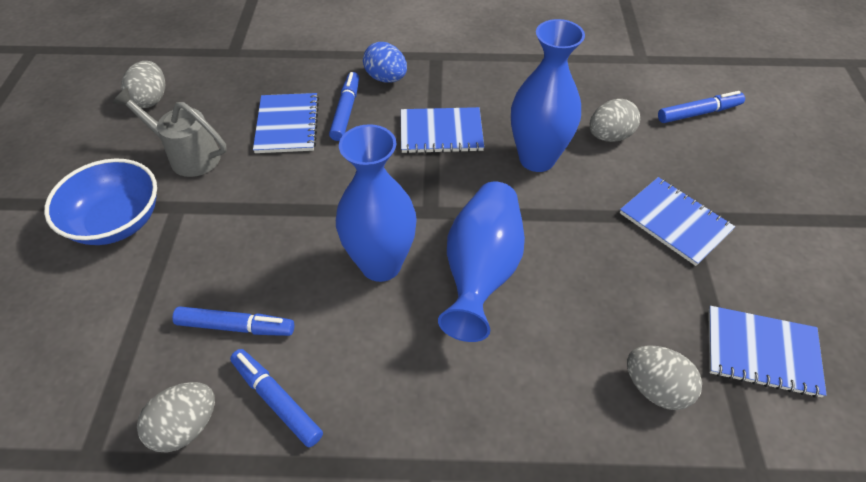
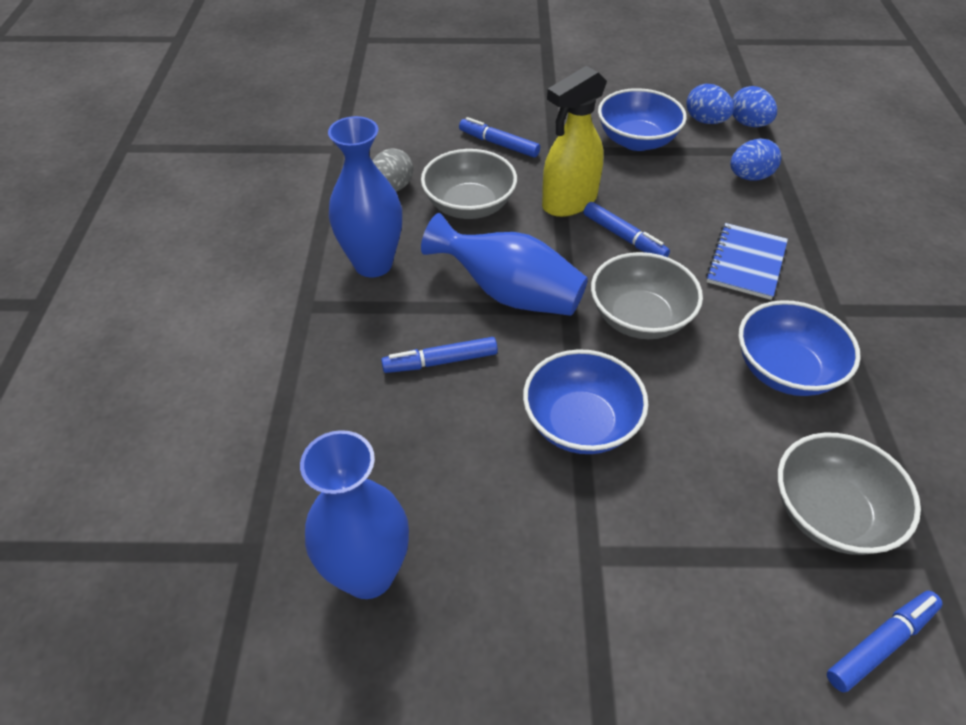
blue bowl: 1 -> 3
blue egg: 1 -> 3
blue notebook: 4 -> 1
grey bowl: 0 -> 3
grey egg: 4 -> 1
grey watering can: 1 -> 0
yellow spray bottle: 0 -> 1

